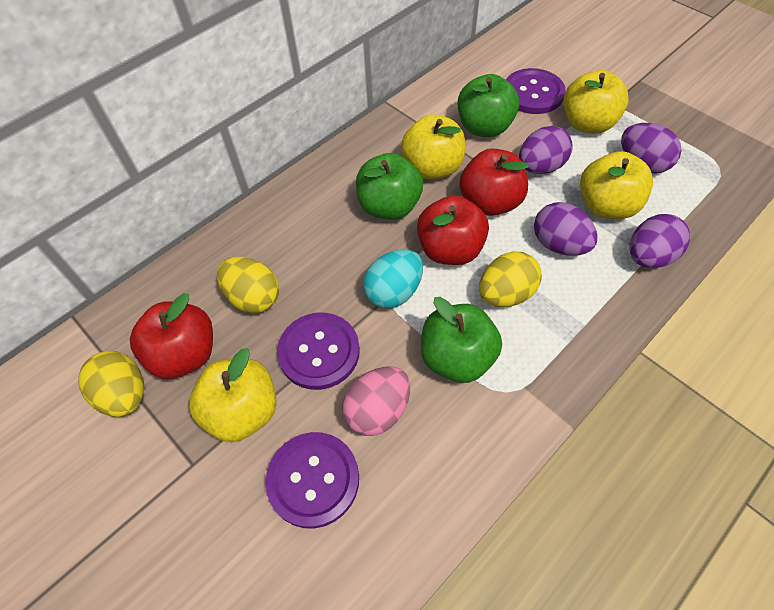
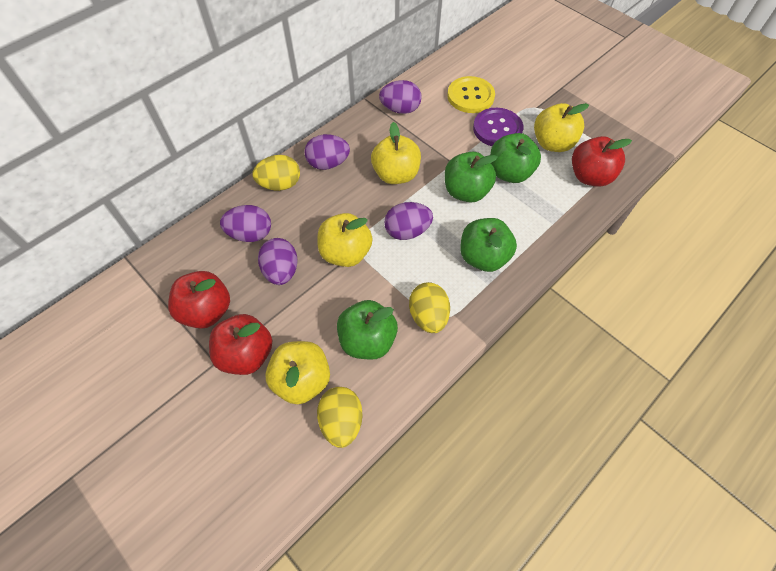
green apple: 3 -> 4
pink egg: 1 -> 0
purple button: 3 -> 1
purple egg: 4 -> 5
turquoise egg: 1 -> 0
yellow button: 0 -> 1

